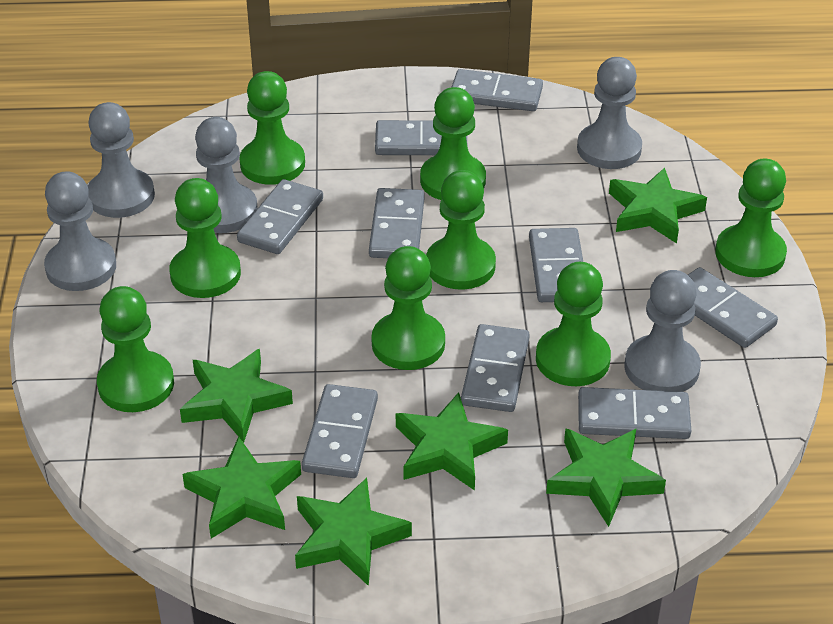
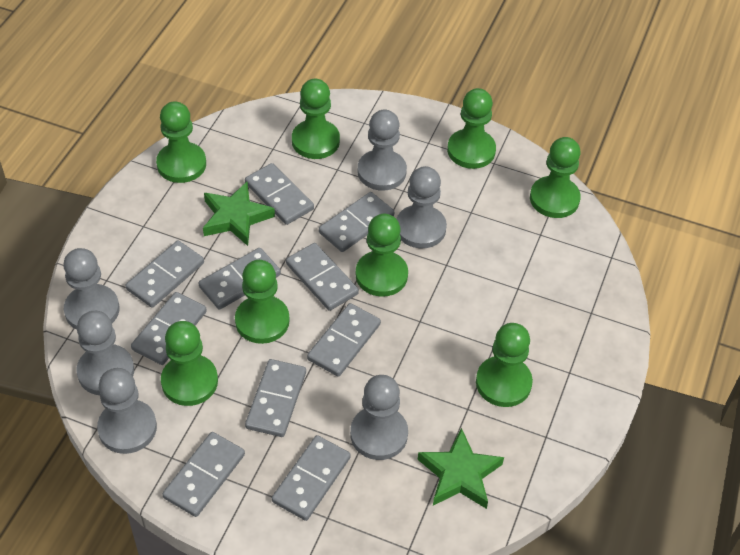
green star: 6 -> 2
grey domino: 9 -> 10
grey pawn: 5 -> 6

